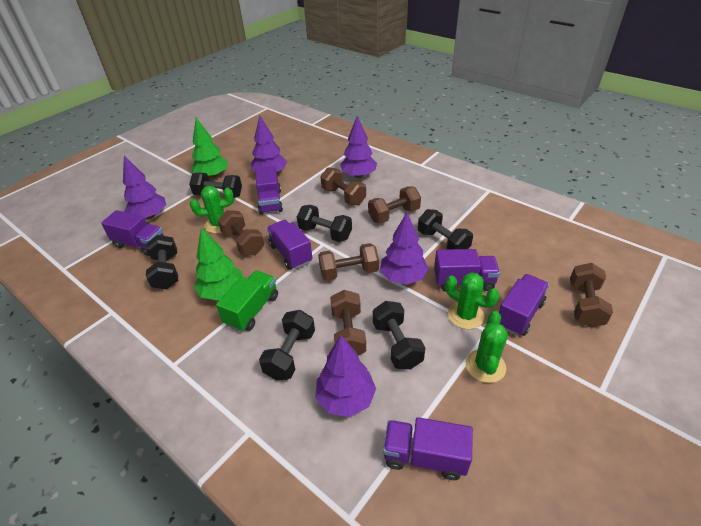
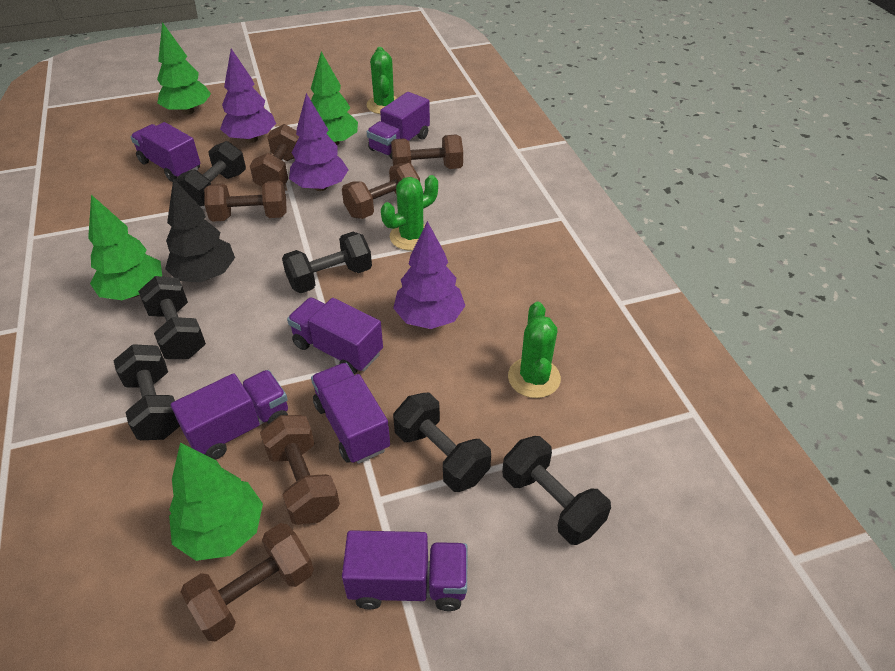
black tree: 0 -> 1
green tree: 2 -> 4
green truck: 1 -> 0
purple tree: 5 -> 3

